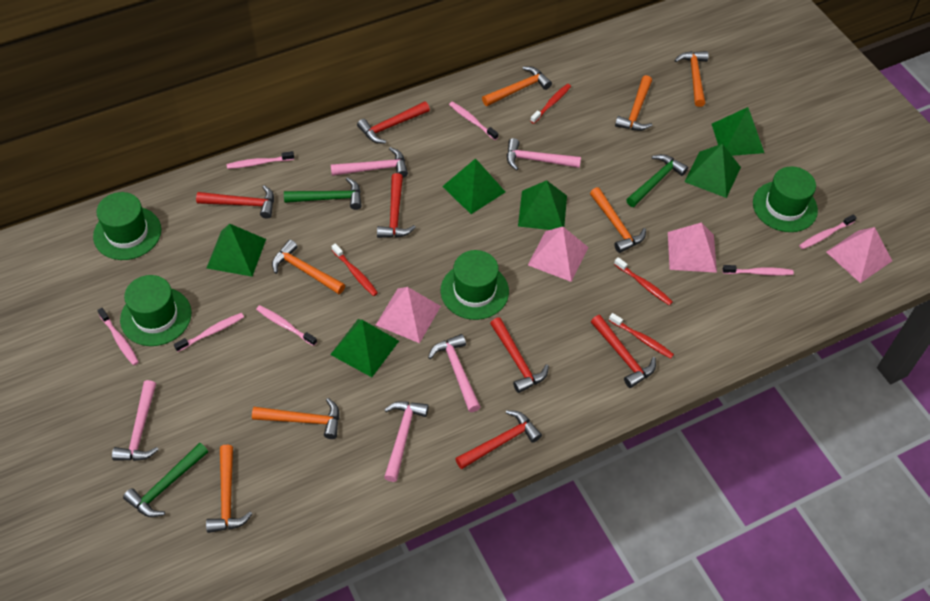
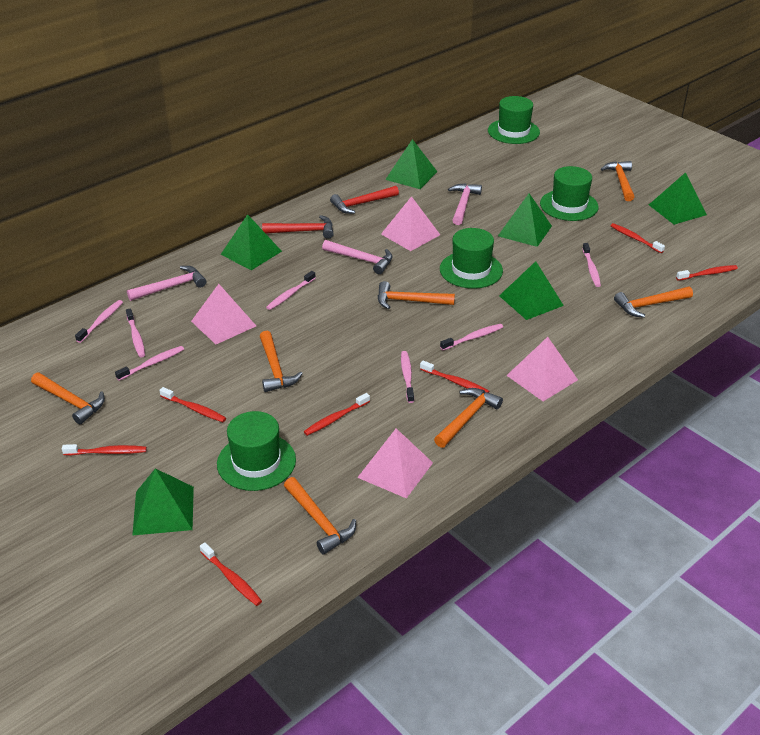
green hammer: 3 -> 0
pink hammer: 5 -> 3
red hammer: 6 -> 2
red toothbrush: 4 -> 7

